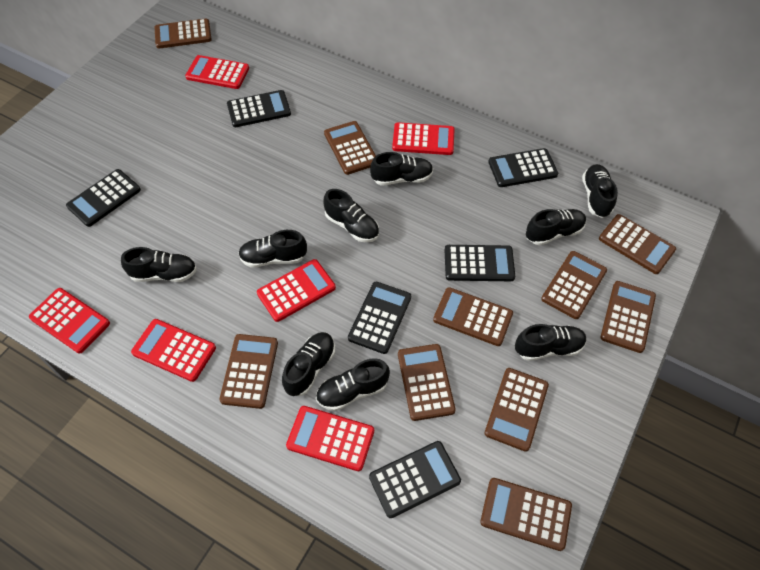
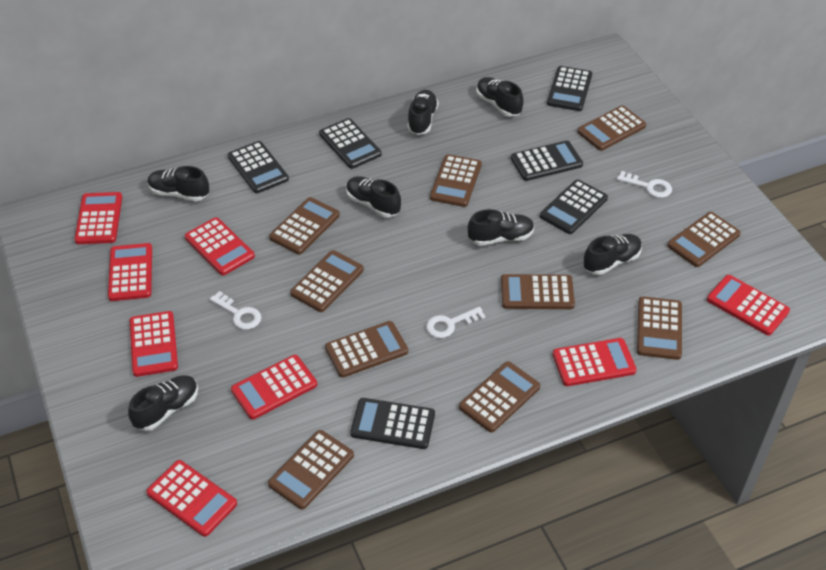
black shoe: 9 -> 7
red calculator: 6 -> 8
white key: 0 -> 3

